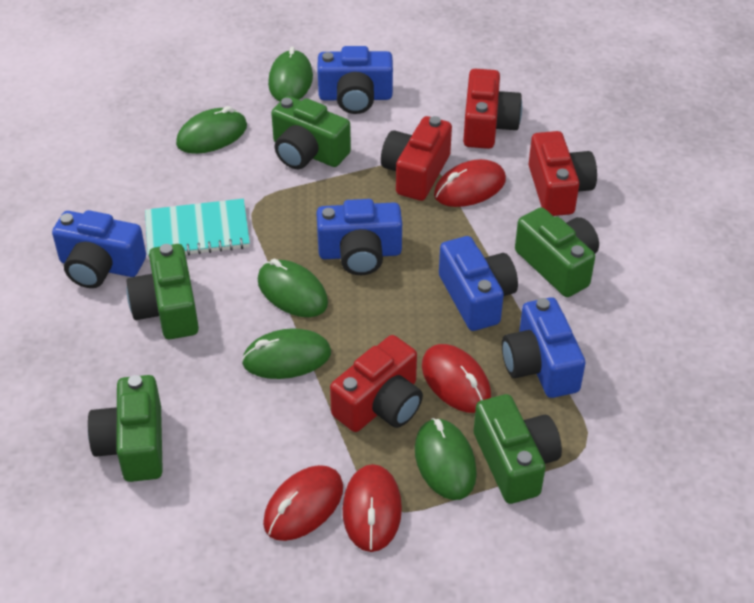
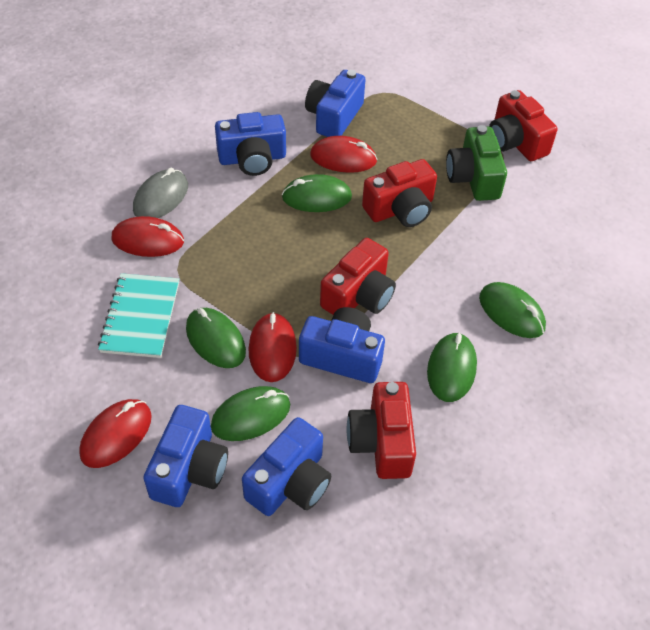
green camera: 5 -> 1
grey mouse: 0 -> 1

